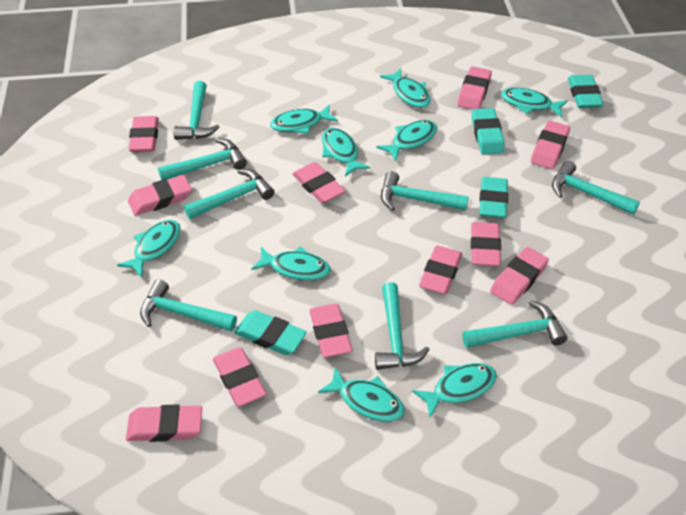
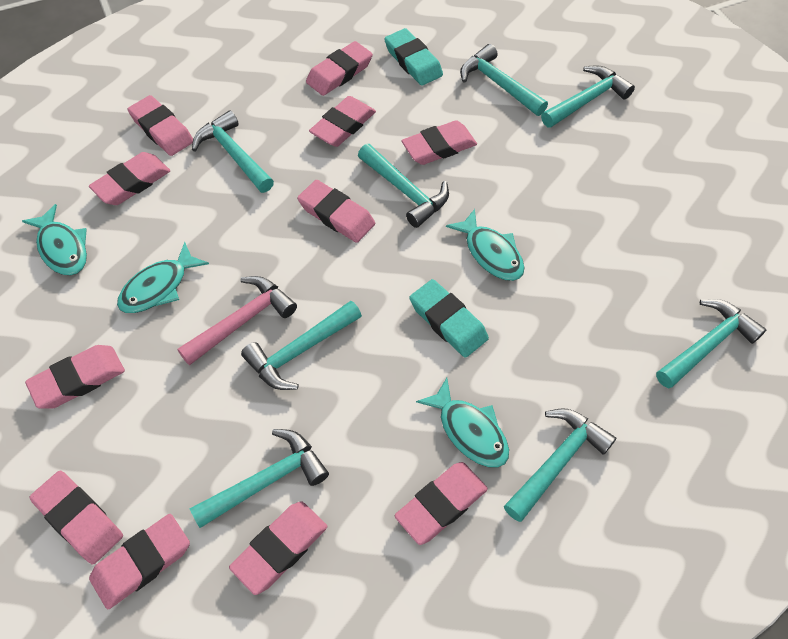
pink hammer: 0 -> 1
turquoise eraser: 4 -> 2
turquoise fish: 9 -> 4

